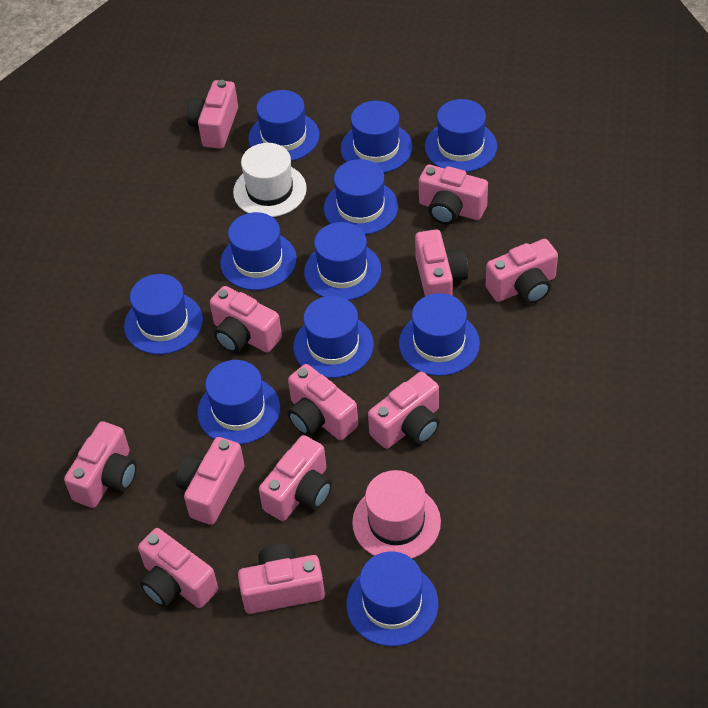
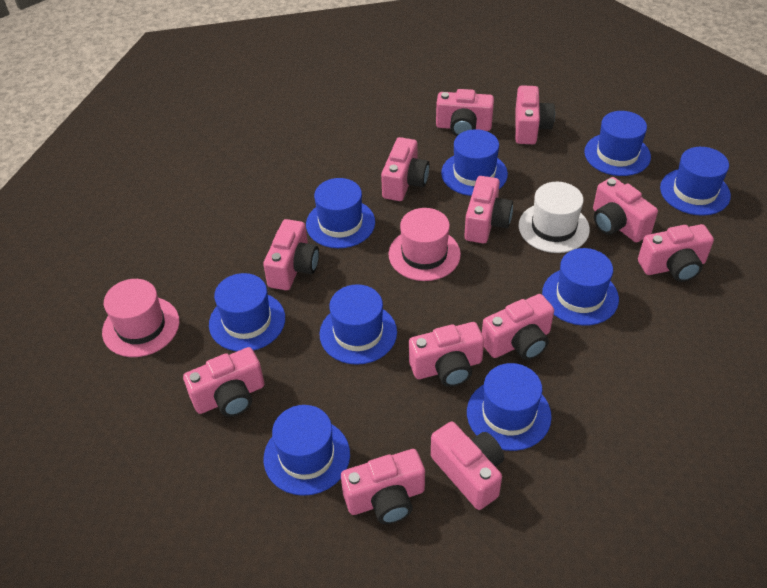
blue hat: 11 -> 9
pink hat: 1 -> 2

